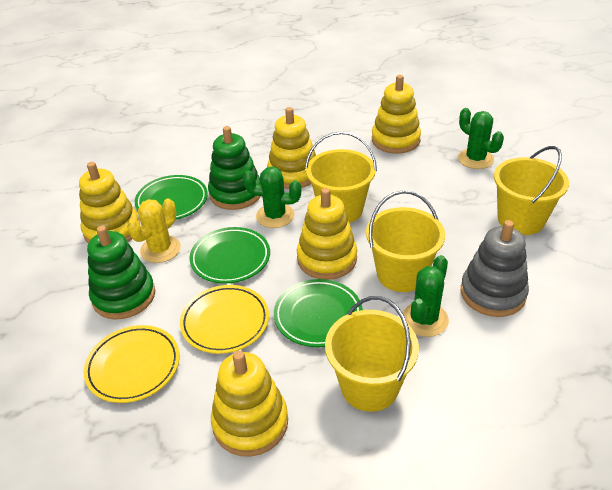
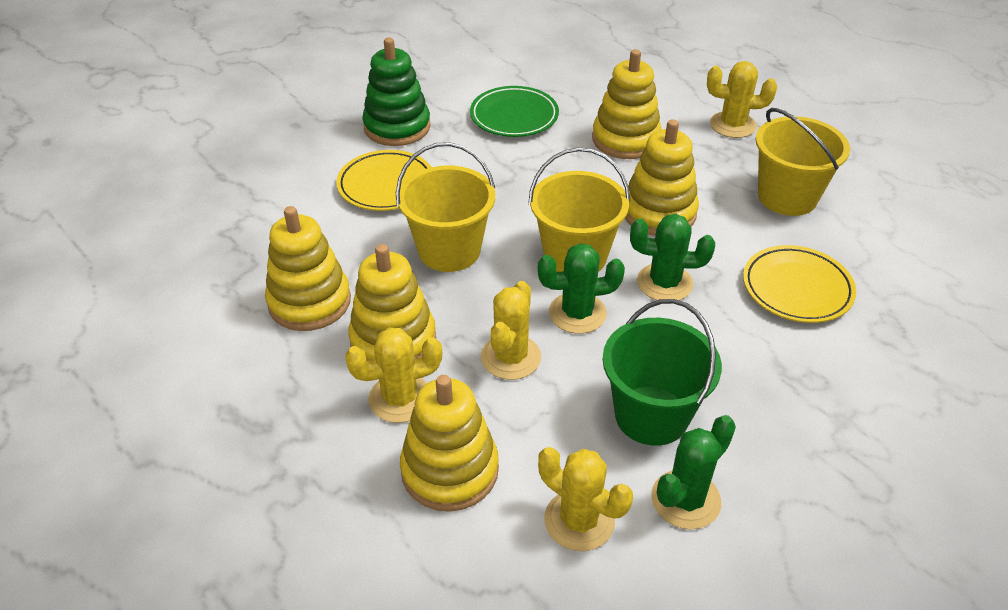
green bucket: 0 -> 1
green plate: 3 -> 1
green stacking toy: 2 -> 1
grey stacking toy: 1 -> 0
yellow bucket: 4 -> 3
yellow cactus: 1 -> 4

